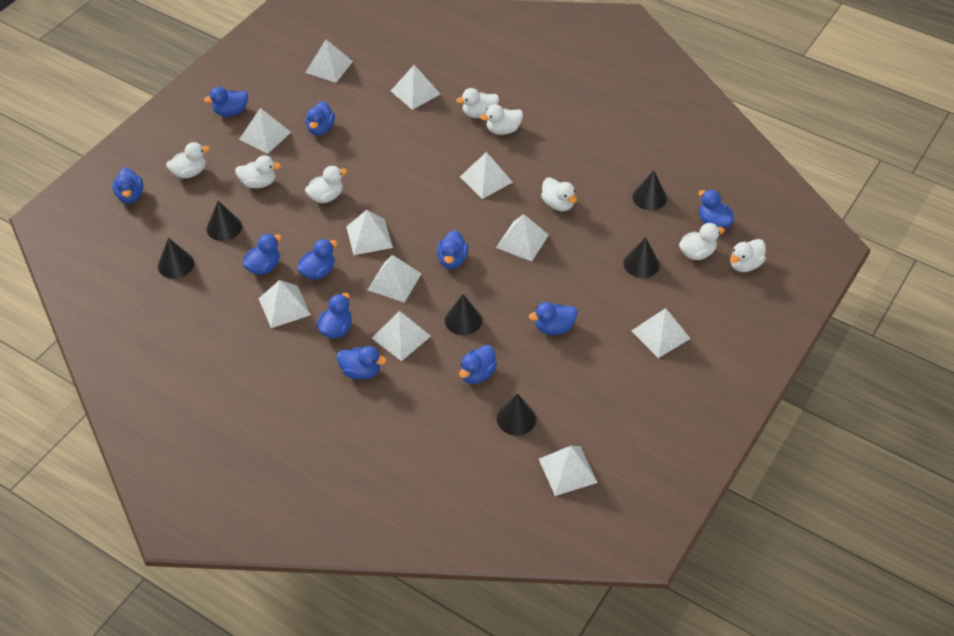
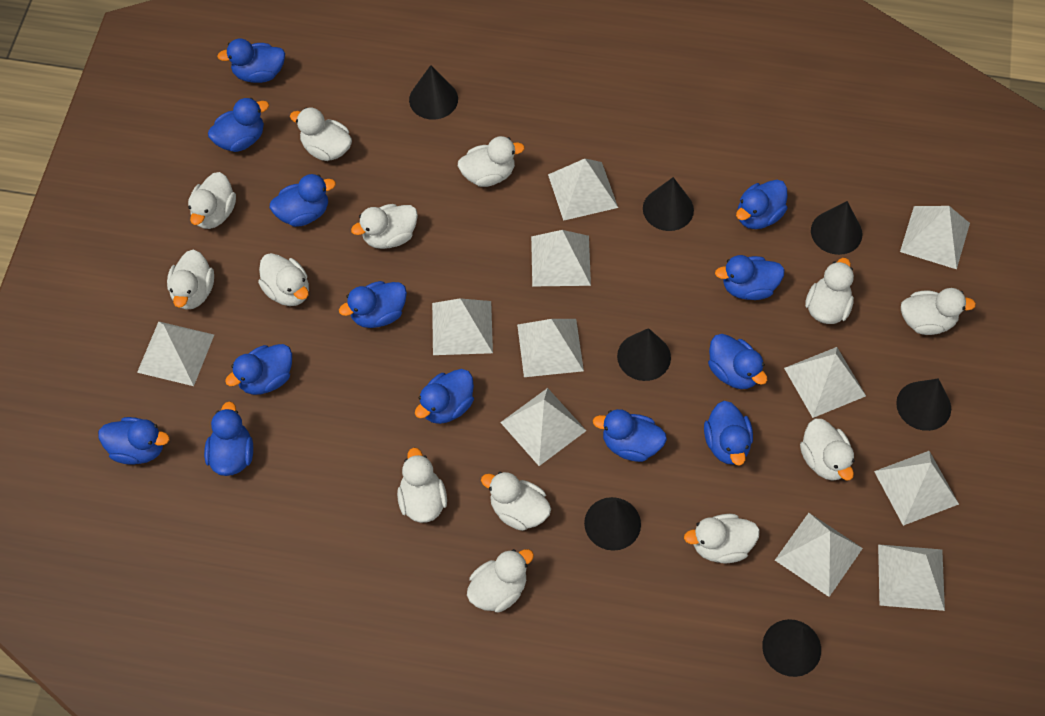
black cone: 6 -> 7
blue duck: 11 -> 13
white duck: 8 -> 13

